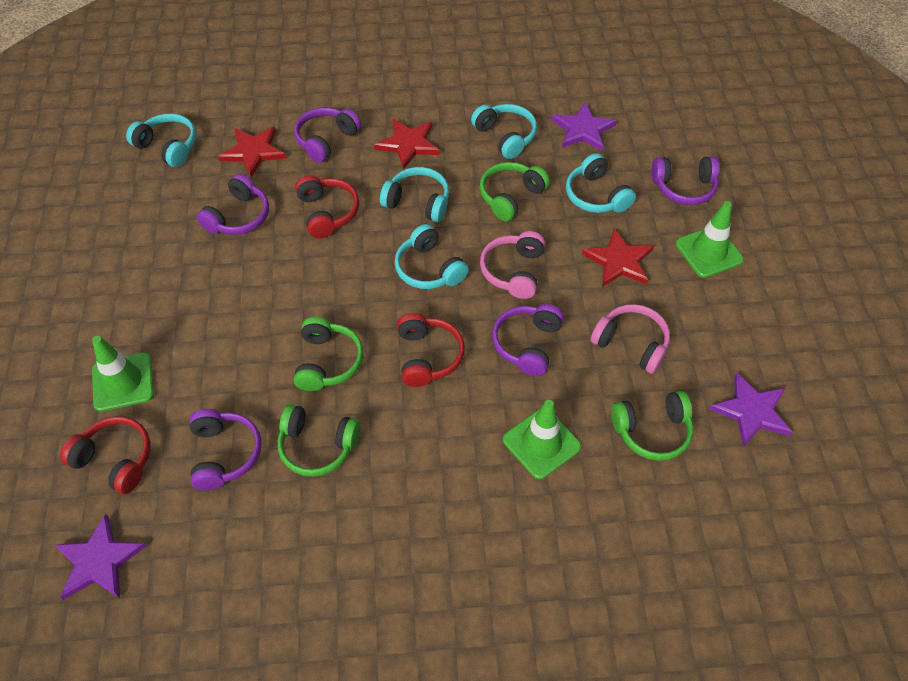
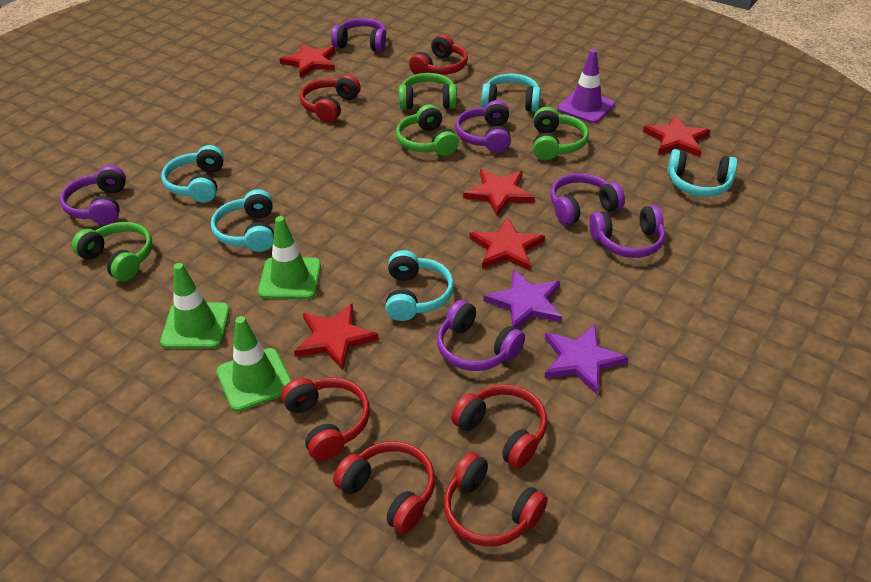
pink headphones: 2 -> 0
purple headphones: 5 -> 6
purple star: 3 -> 2
purple traffic cone: 0 -> 1
red headphones: 3 -> 6
red star: 3 -> 5

